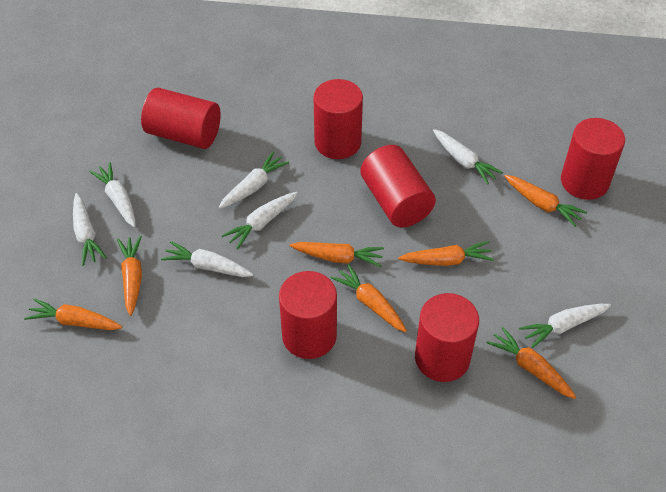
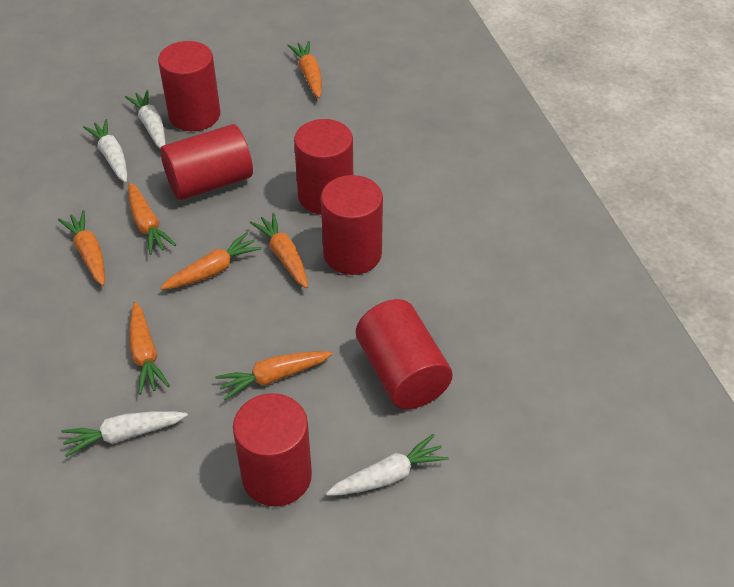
white carrot: 7 -> 4

